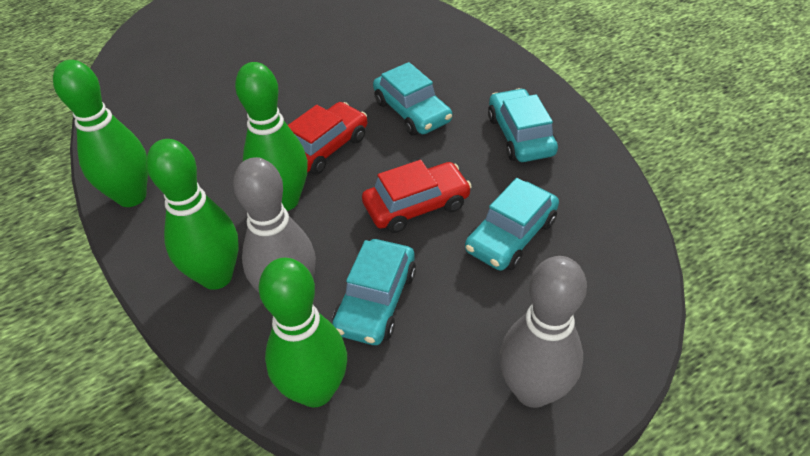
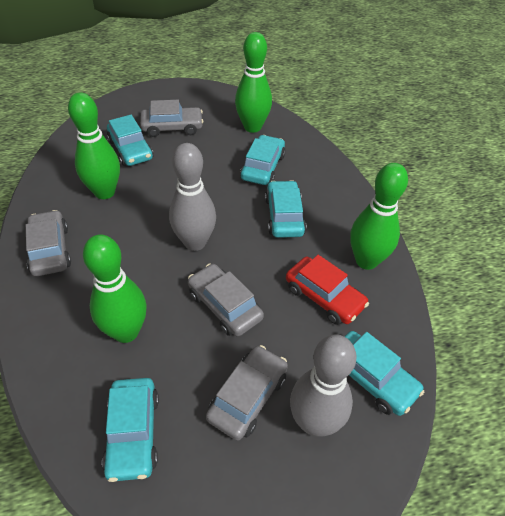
grey car: 0 -> 4
red car: 2 -> 1
turquoise car: 4 -> 5

